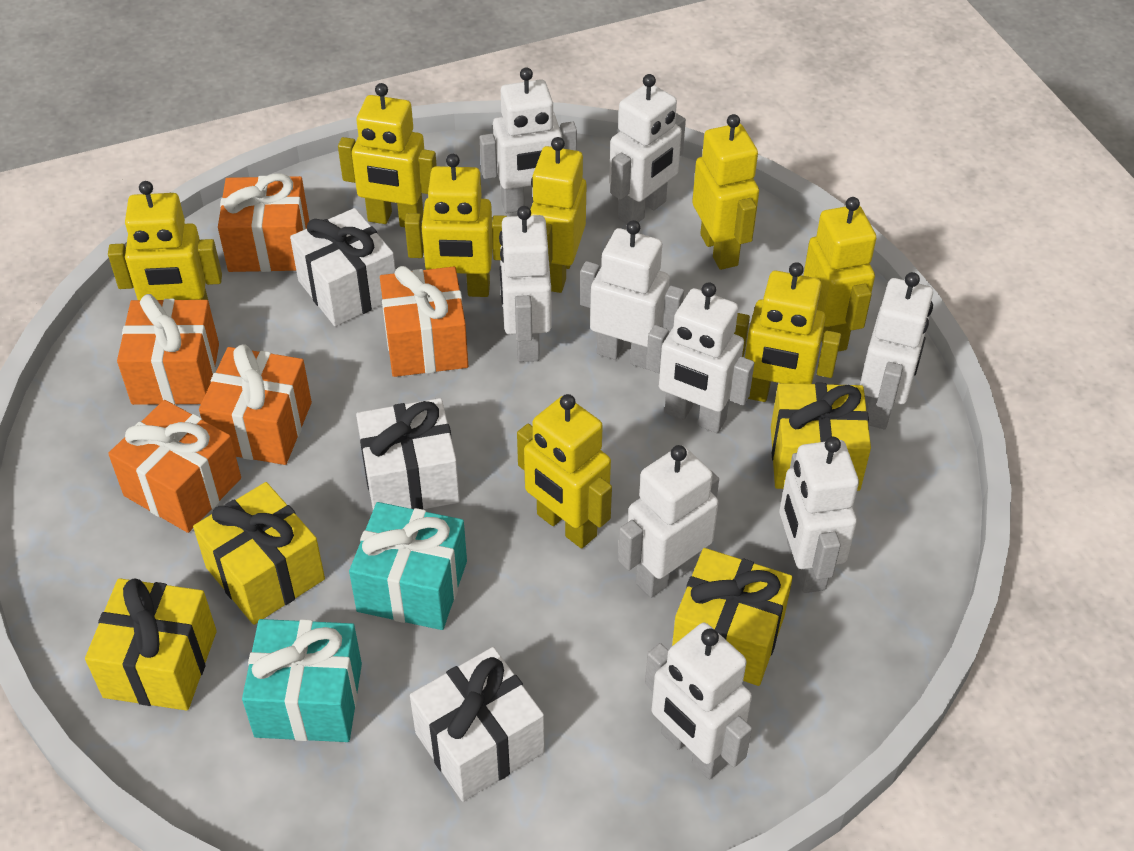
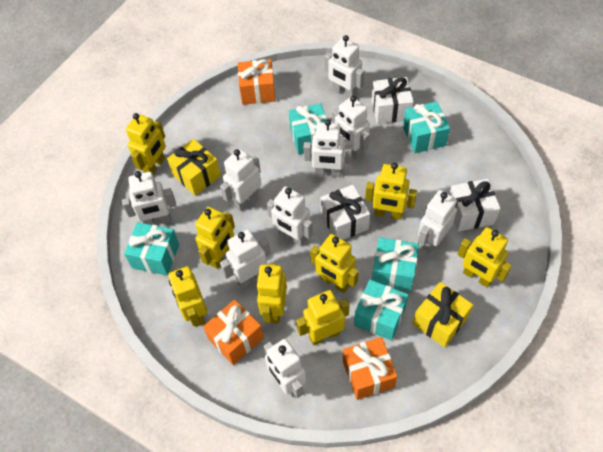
orange gift: 5 -> 3
turquoise gift: 2 -> 5
yellow gift: 4 -> 2

